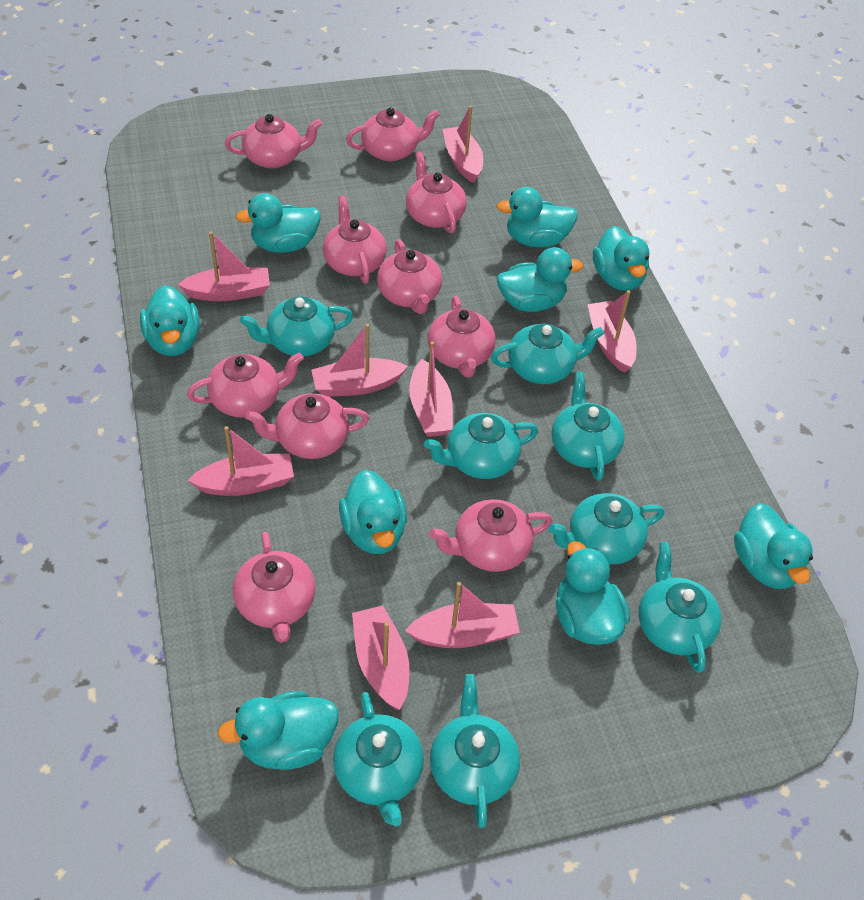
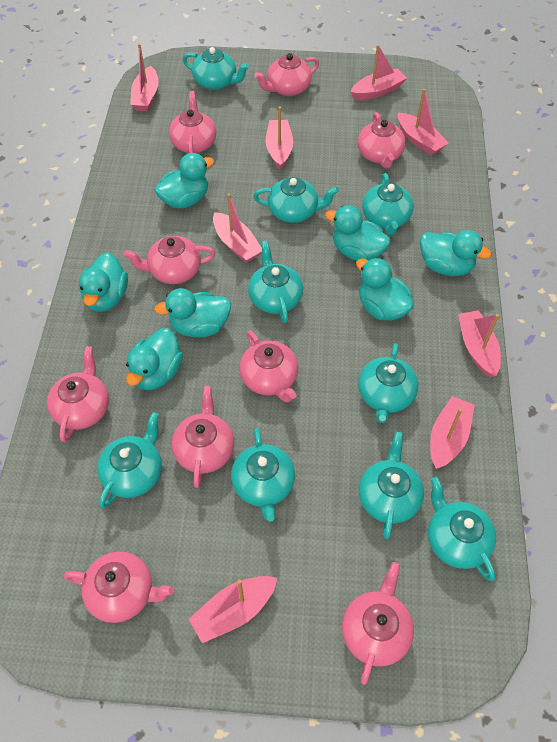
pink teapot: 10 -> 9
turquoise duck: 9 -> 7
turquoise teapot: 8 -> 9

